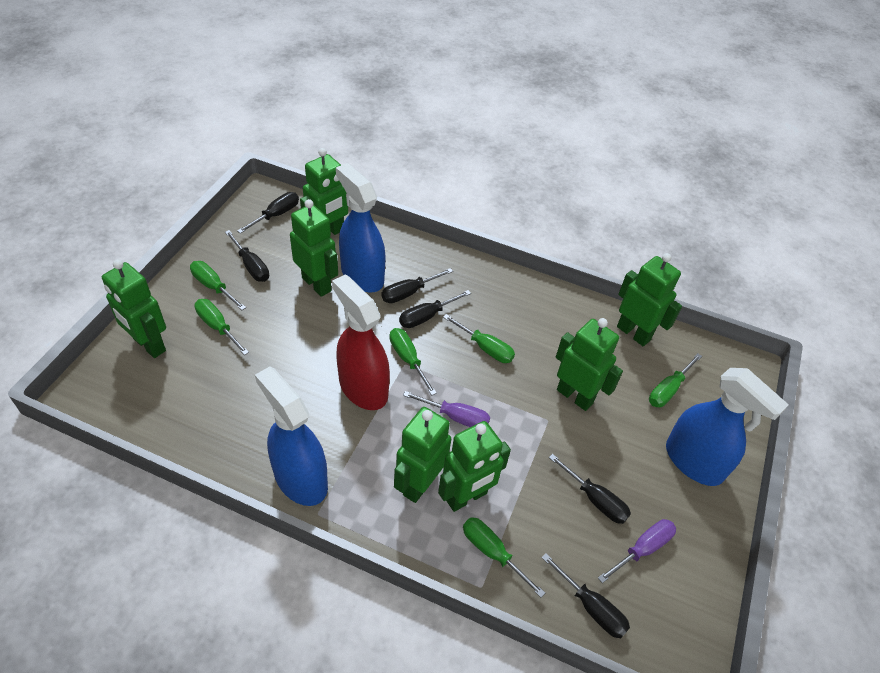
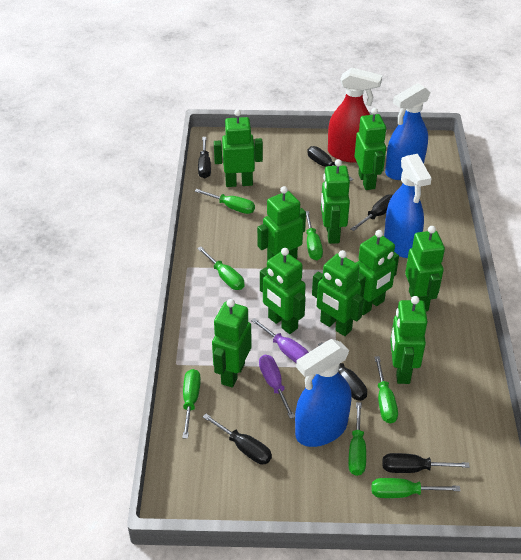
green robot: 7 -> 10
green screwdriver: 6 -> 7

